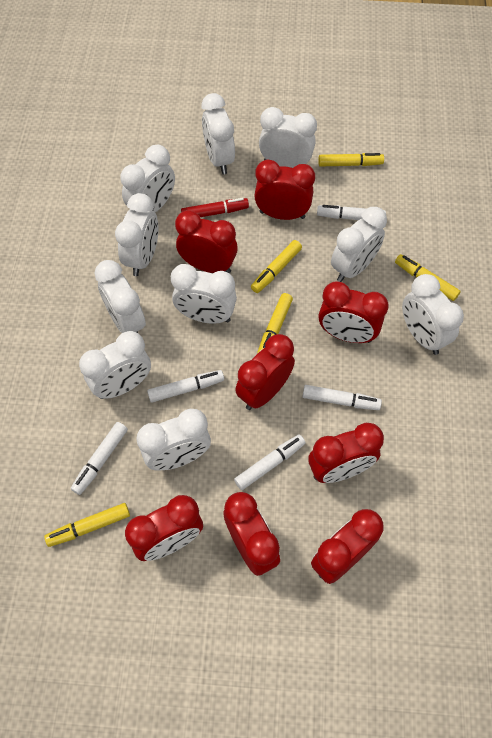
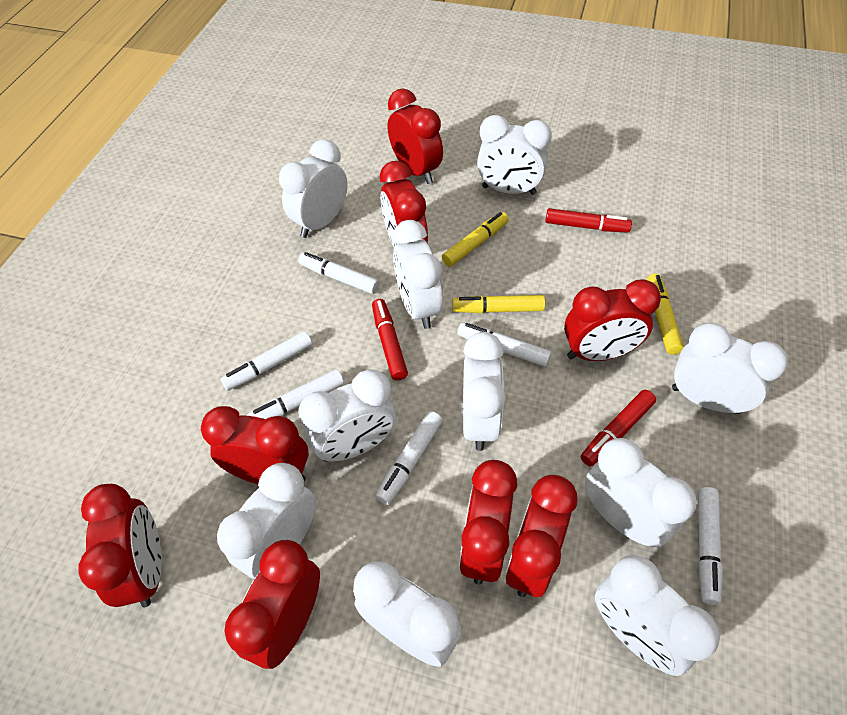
red marker: 1 -> 3
white marker: 5 -> 6
yellow marker: 5 -> 3

